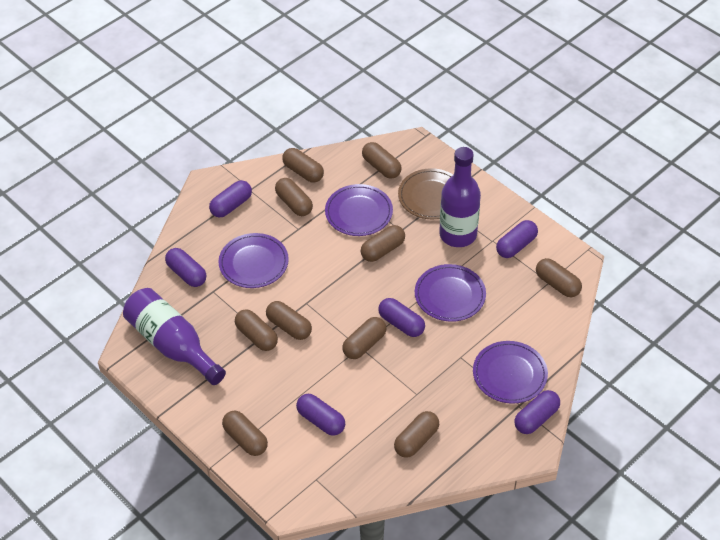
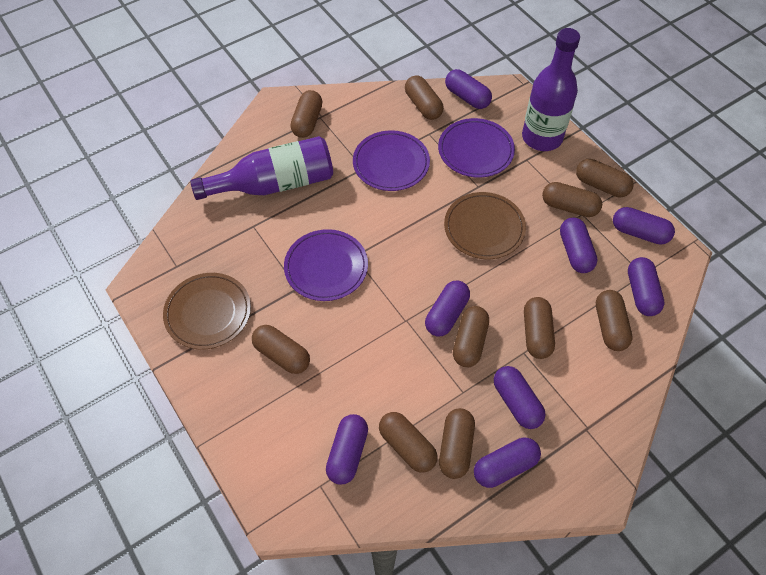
brown plate: 1 -> 2
purple capsule: 6 -> 8
purple plate: 4 -> 3

